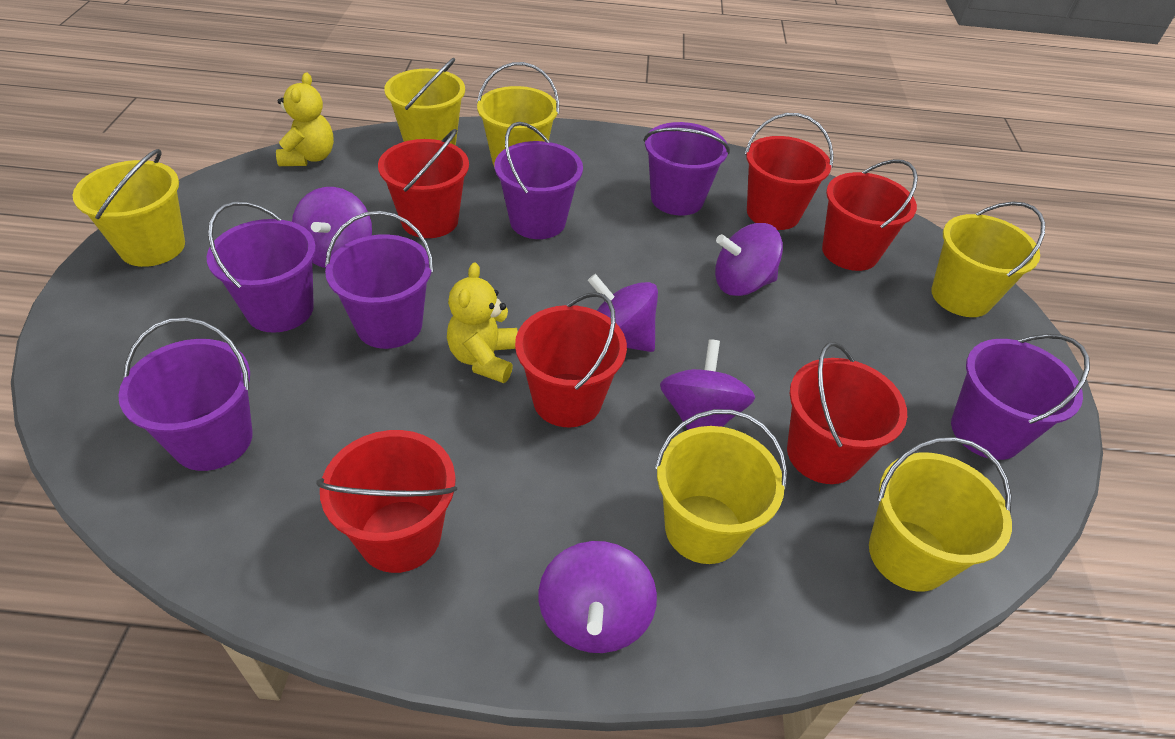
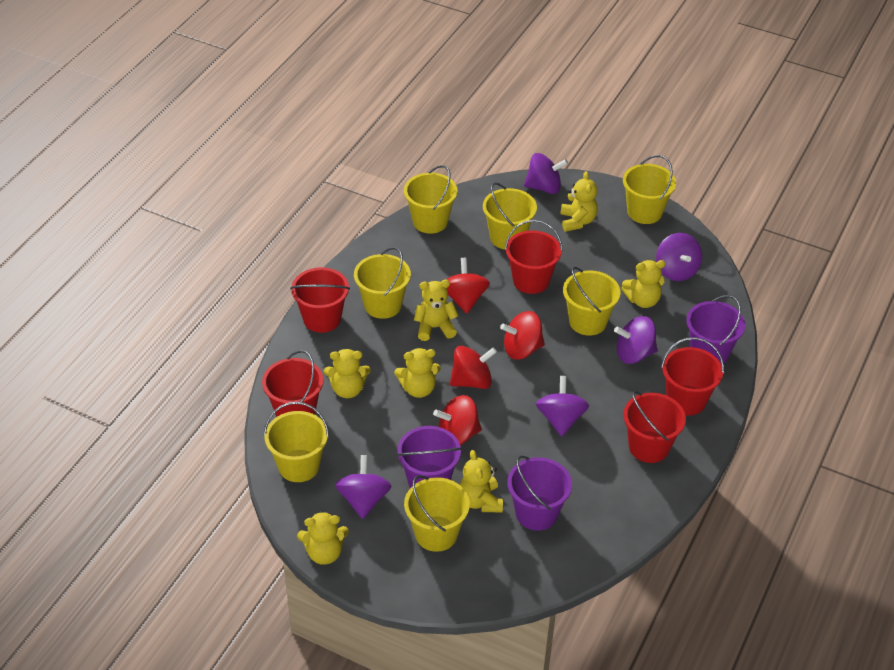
purple bucket: 6 -> 3
red bucket: 6 -> 5
red spinning top: 0 -> 4
yellow bucket: 6 -> 7
yellow teddy bear: 2 -> 7

